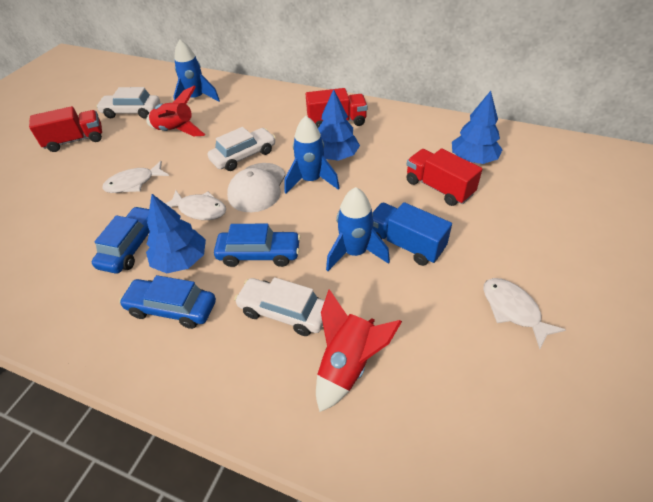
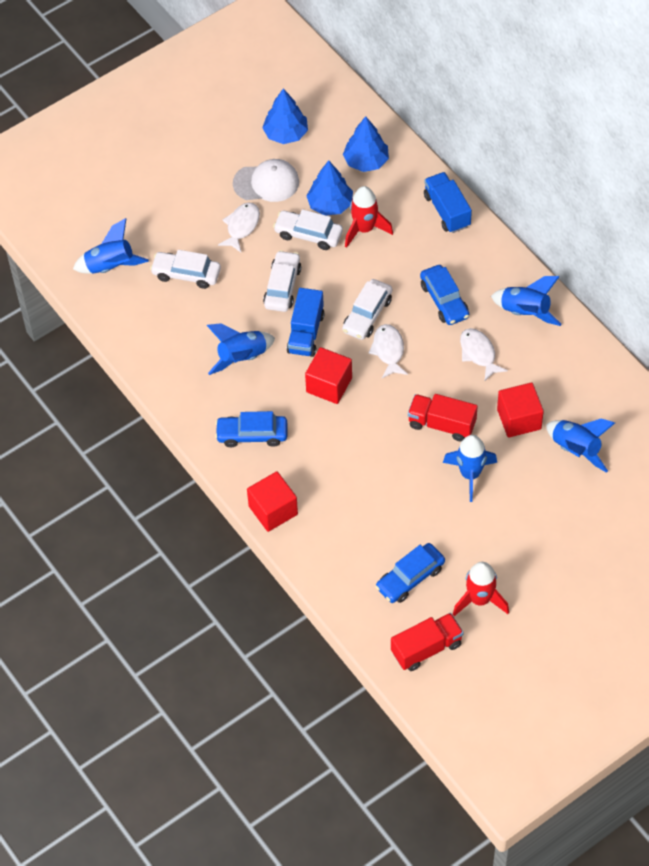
blue rocket: 3 -> 5
blue truck: 1 -> 2
red cube: 0 -> 3
red truck: 3 -> 2
white car: 3 -> 4

